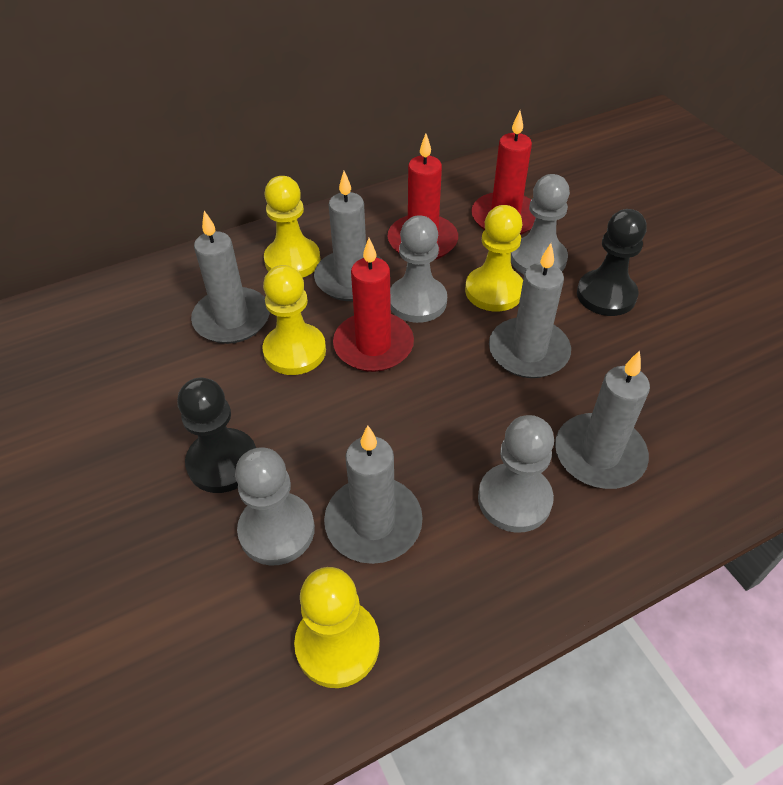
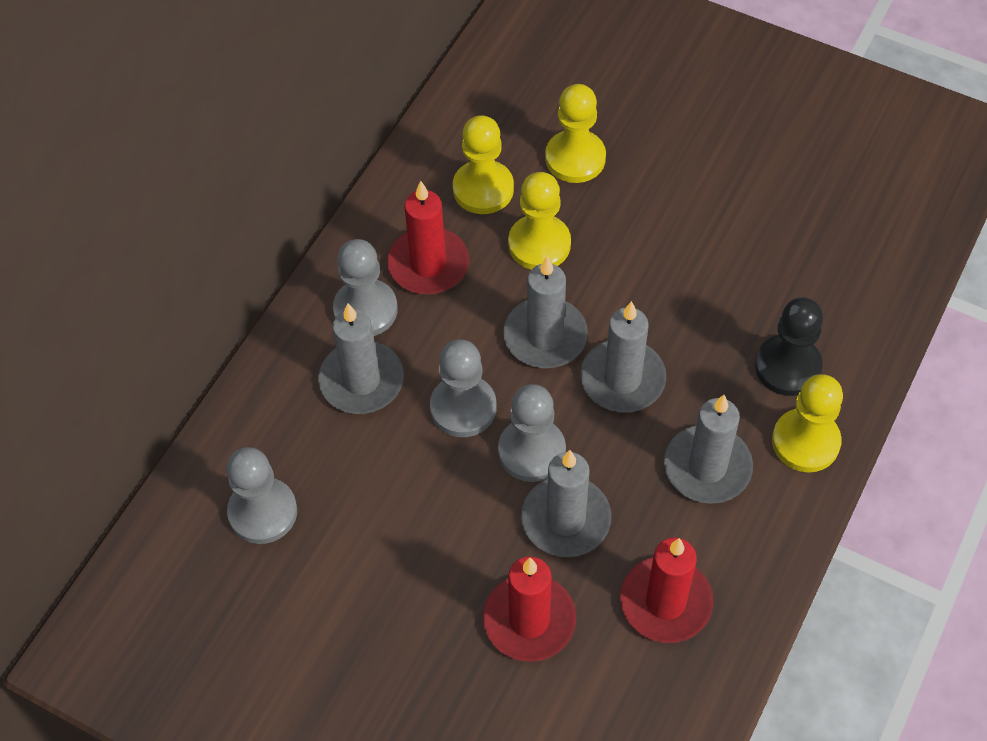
black pawn: 2 -> 1

